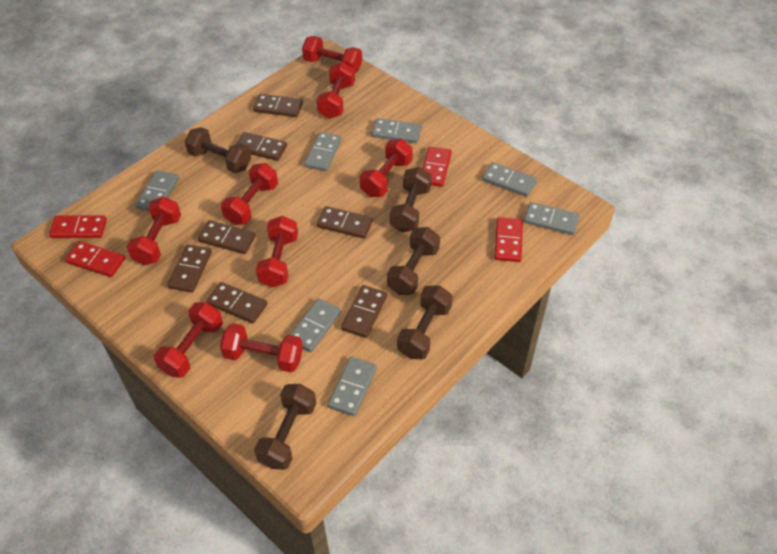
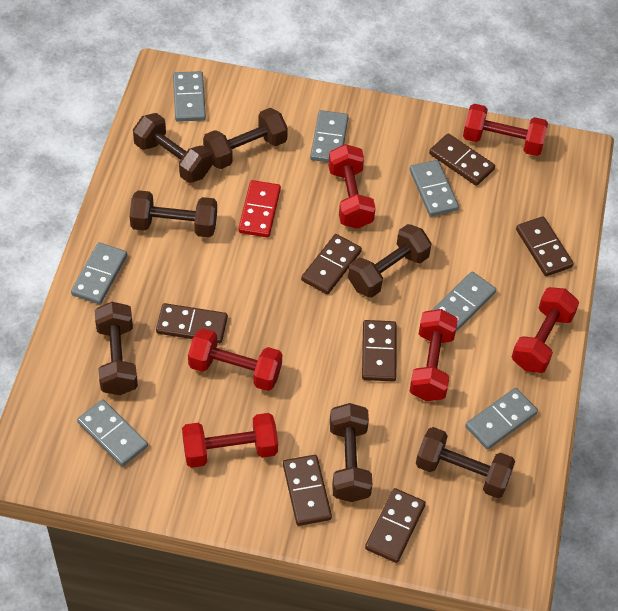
brown dumbbell: 5 -> 7
red domino: 4 -> 1
red dumbbell: 8 -> 6

